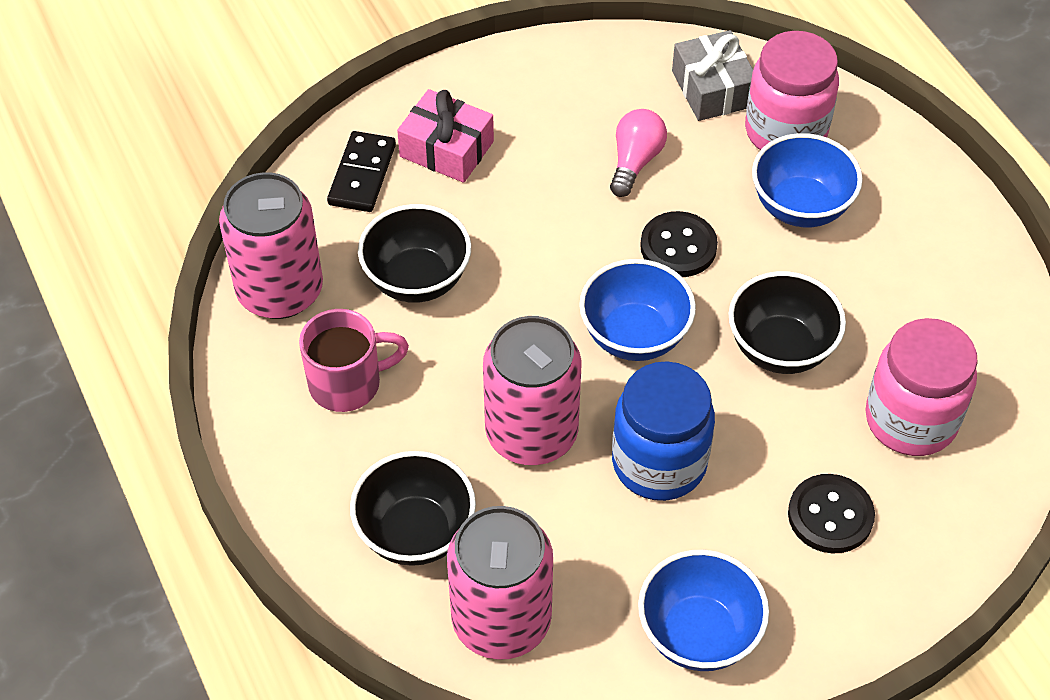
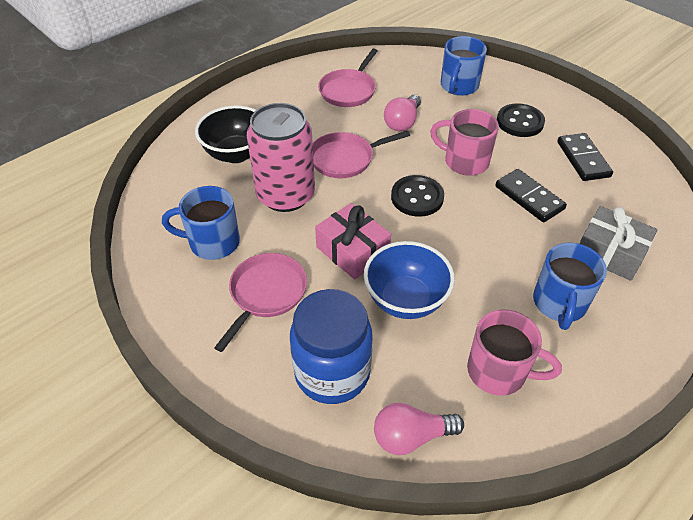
black bowl: 3 -> 1
black domino: 1 -> 2
blue bowl: 3 -> 1
blue mug: 0 -> 3
pink can: 3 -> 1
pink jar: 2 -> 0
pink light bulb: 1 -> 2
pink mug: 1 -> 2
pink pan: 0 -> 3

